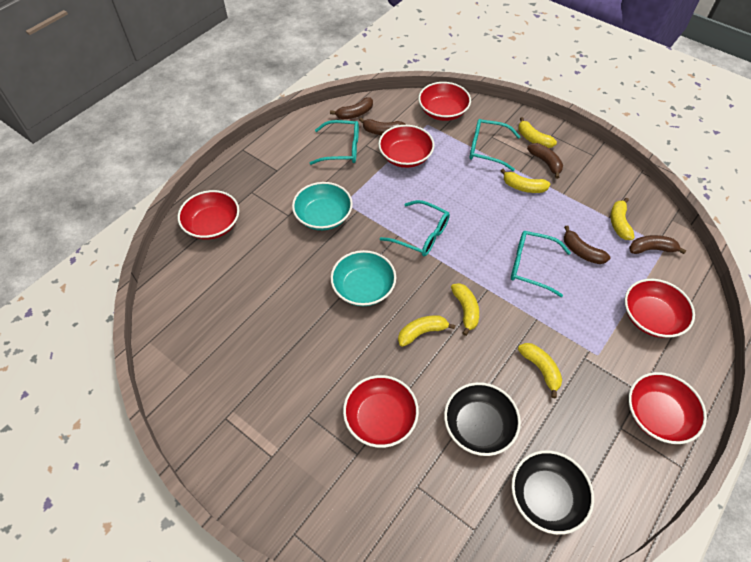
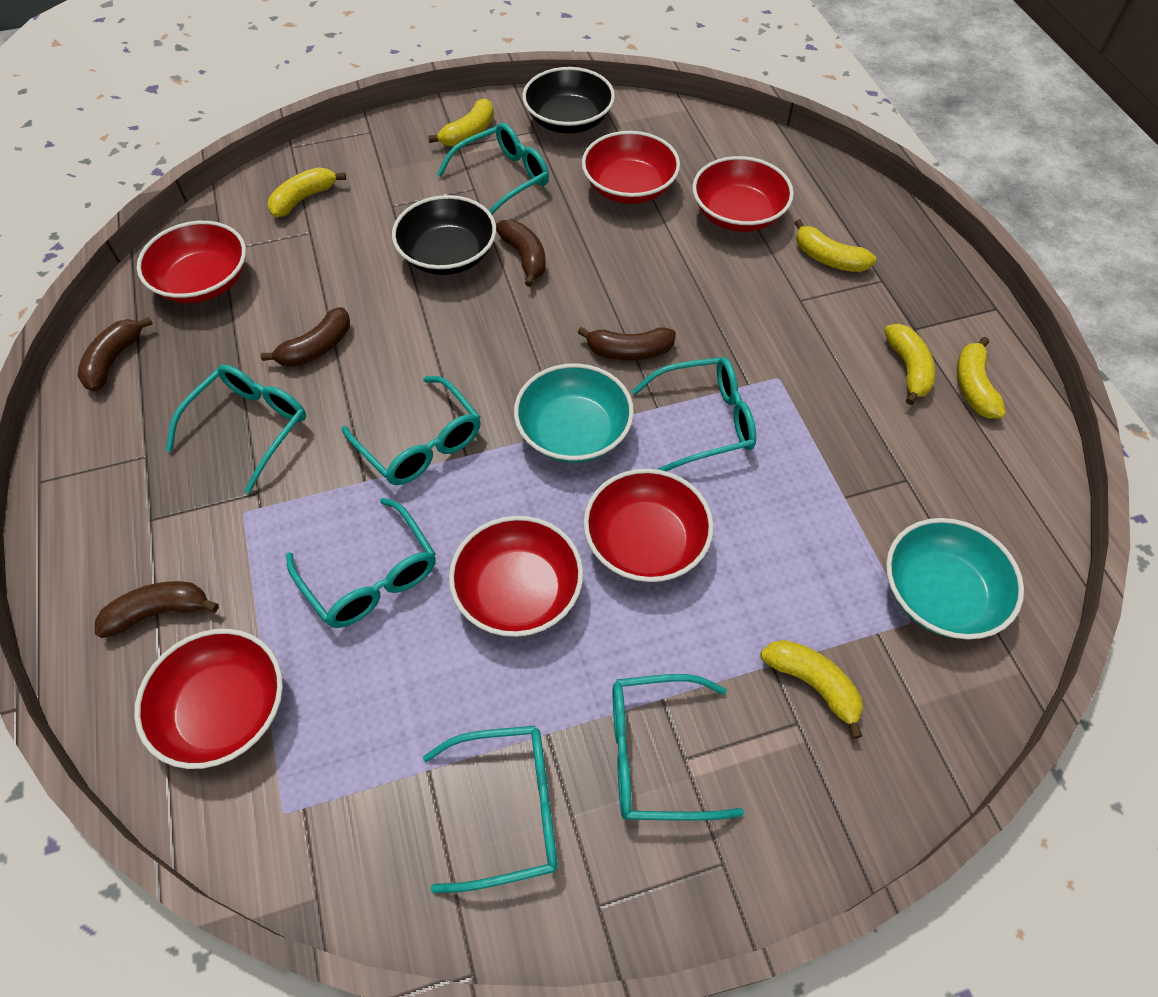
turquoise glasses: 4 -> 7

